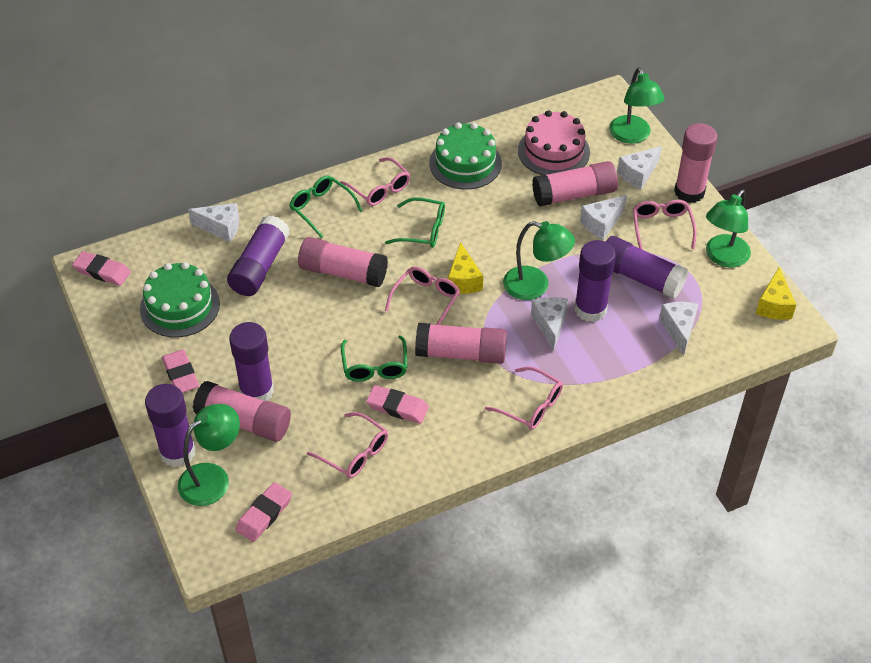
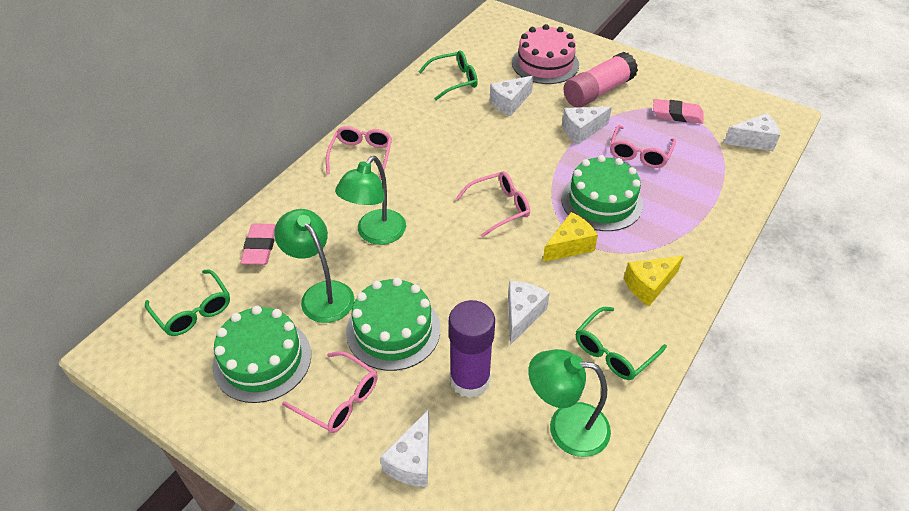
green cake: 2 -> 3
green lamp: 4 -> 3
pink eraser: 4 -> 2
pink glasses: 5 -> 4
pink glue stick: 5 -> 1
purple glue stick: 5 -> 1

